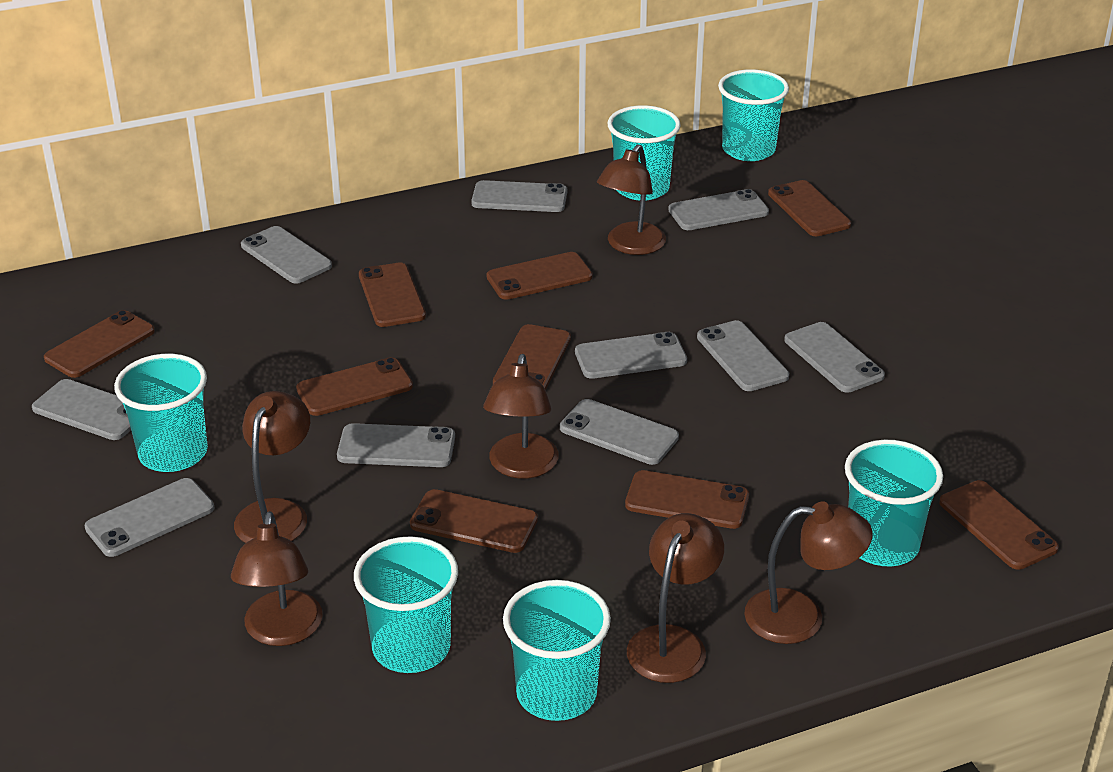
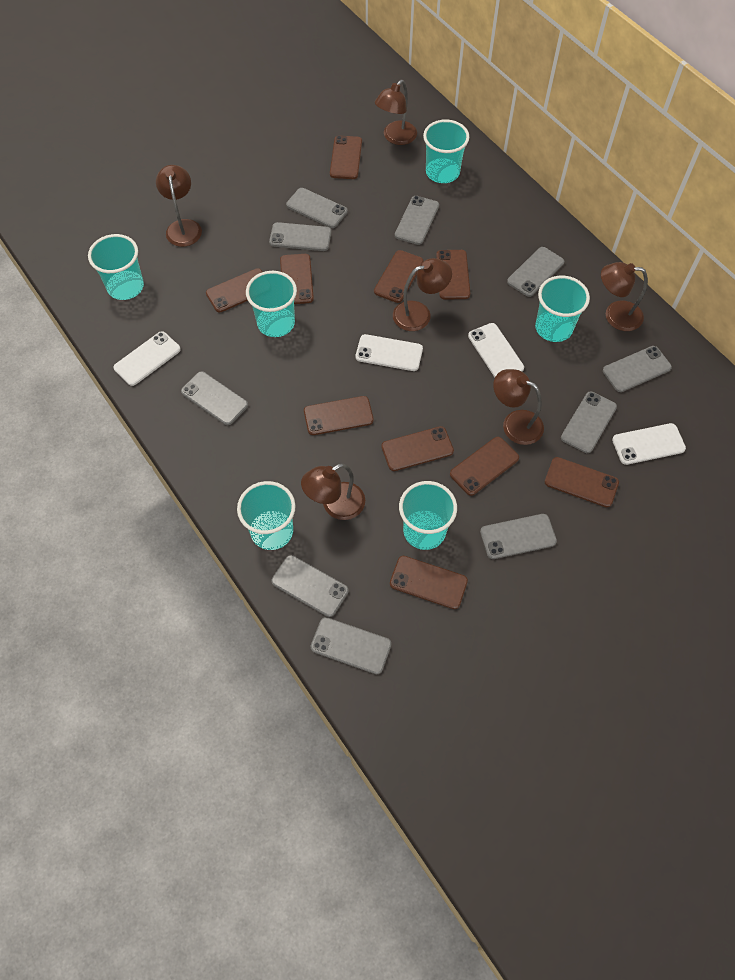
brown phone: 9 -> 10
white phone: 0 -> 4

